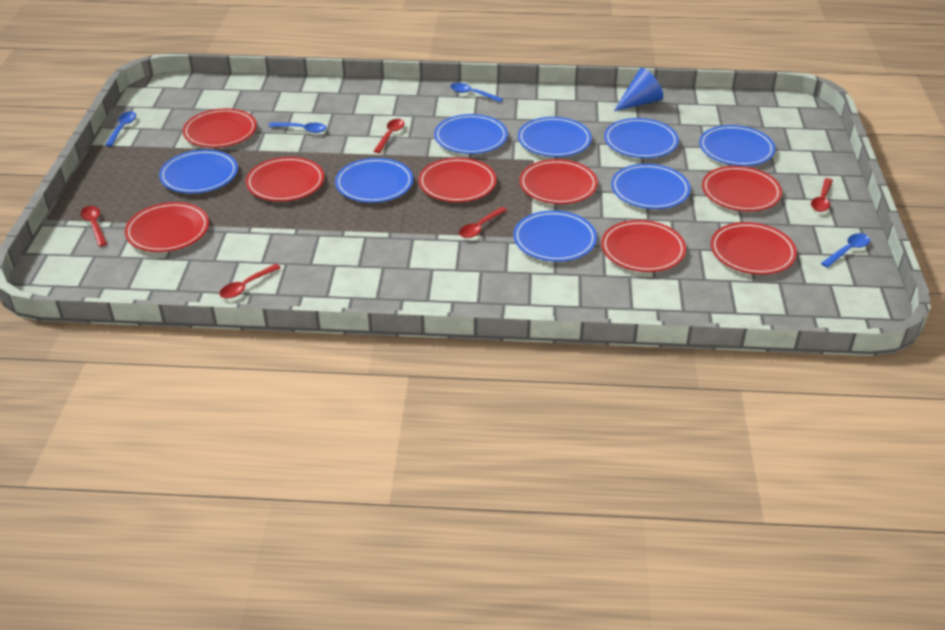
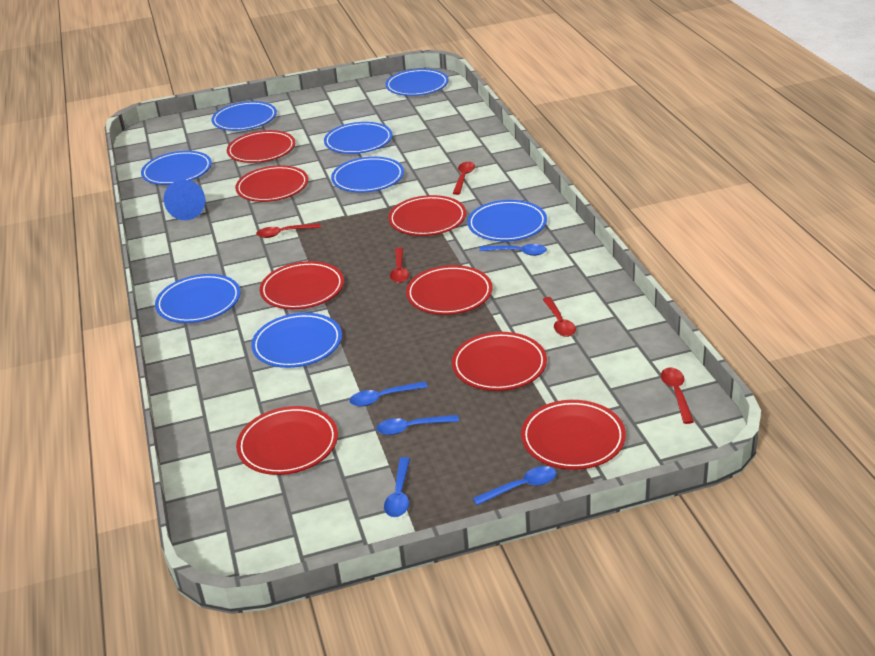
blue spoon: 4 -> 5

